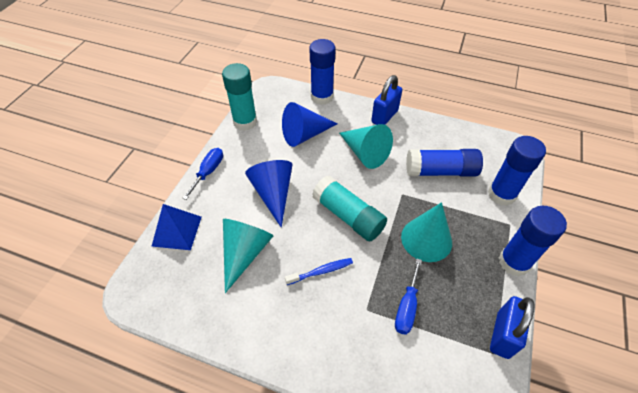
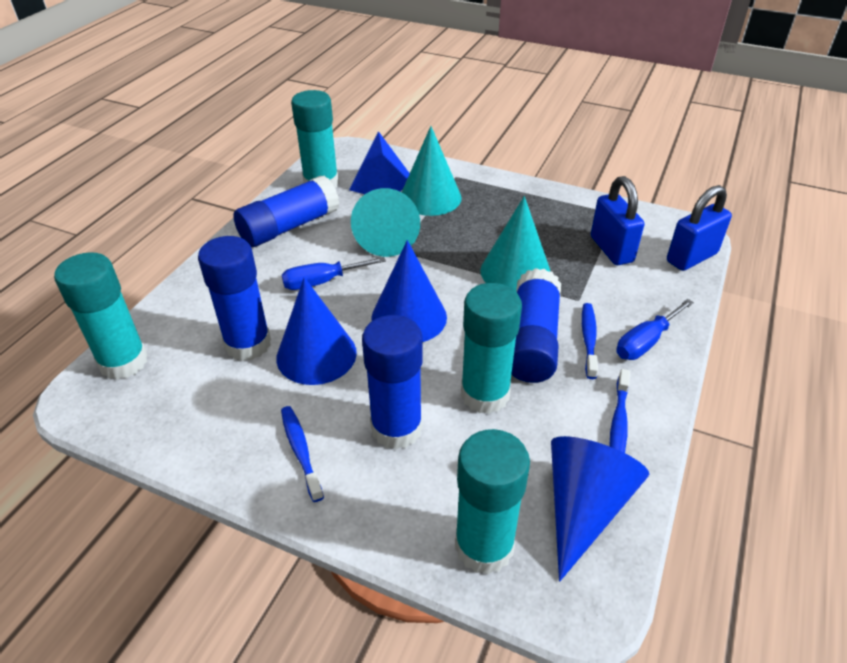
blue cone: 2 -> 3
blue toothbrush: 1 -> 3
turquoise glue stick: 2 -> 4

